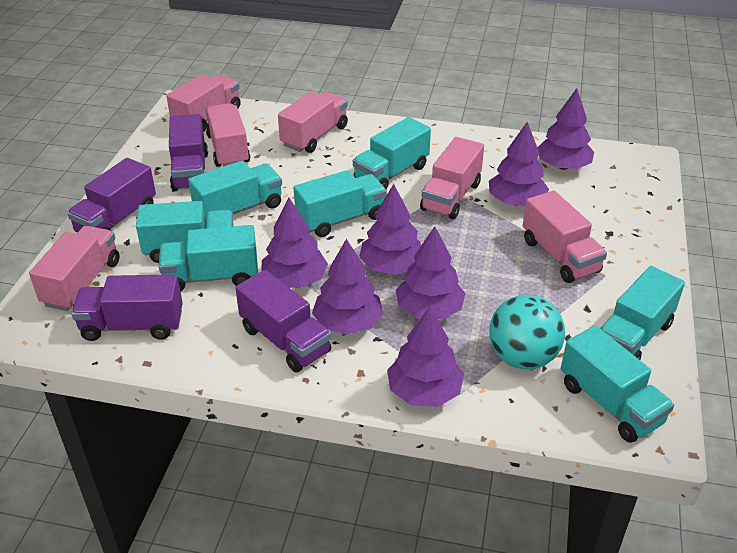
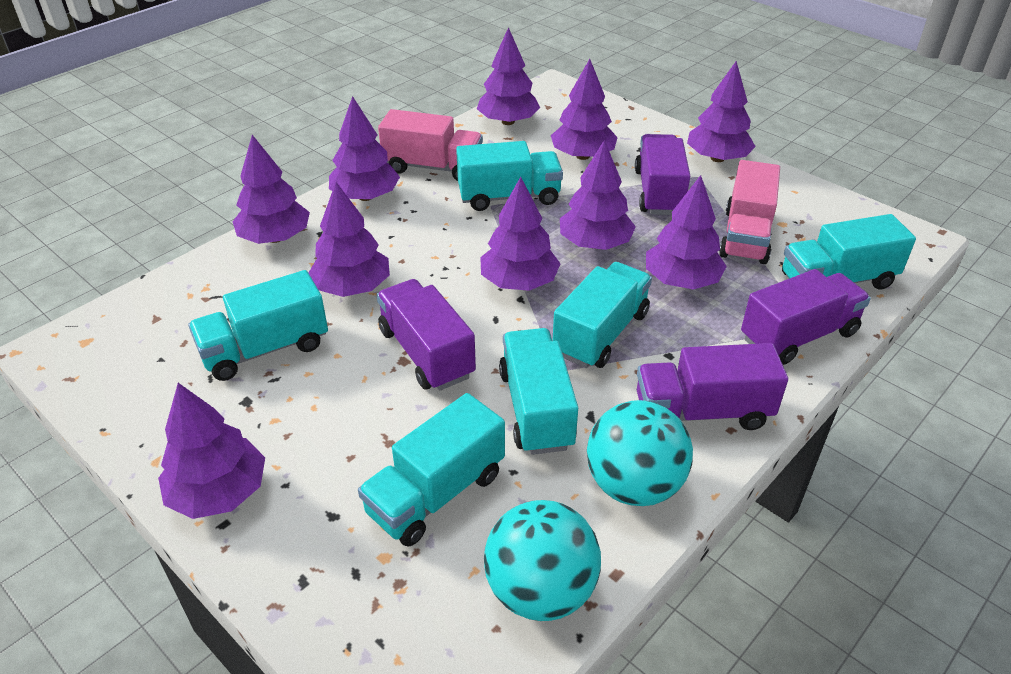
pink truck: 6 -> 2
purple tree: 7 -> 10
turquoise ball: 1 -> 2
turquoise truck: 7 -> 6

